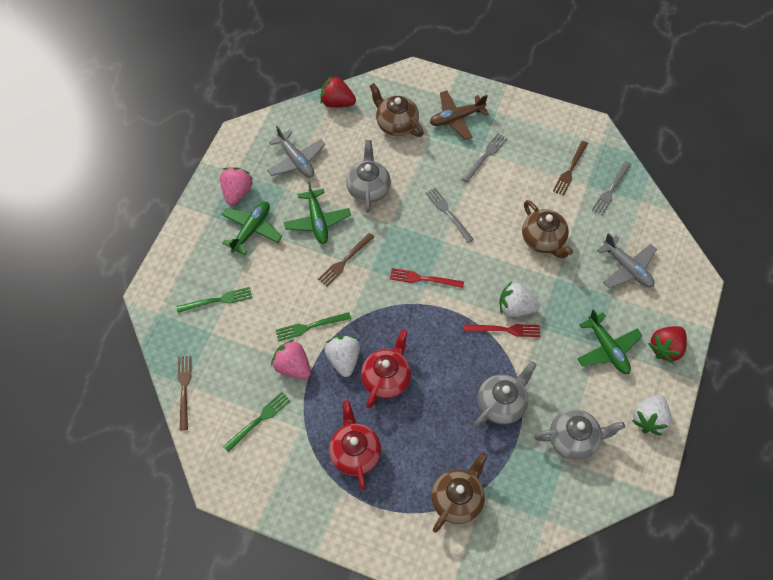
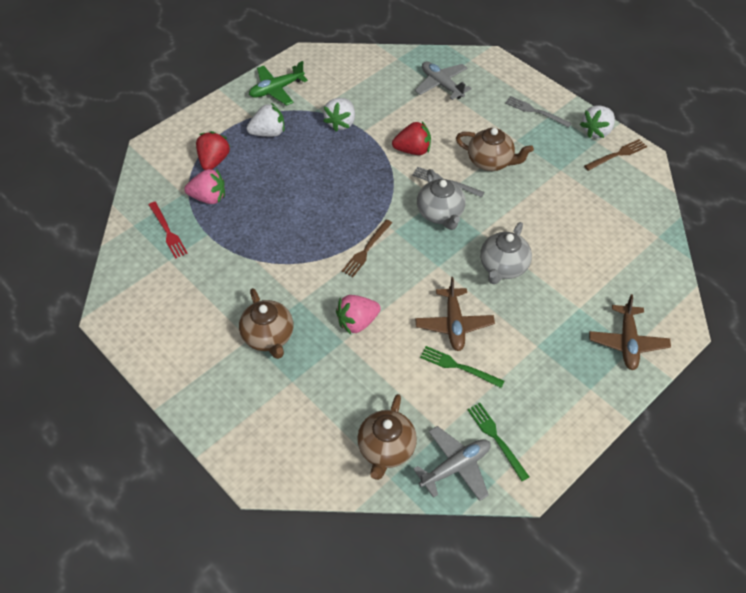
brown fork: 3 -> 2
brown plane: 1 -> 2
green fork: 3 -> 2
green plane: 3 -> 1
grey fork: 3 -> 2
grey teapot: 3 -> 2
red fork: 2 -> 1
red teapot: 2 -> 0

